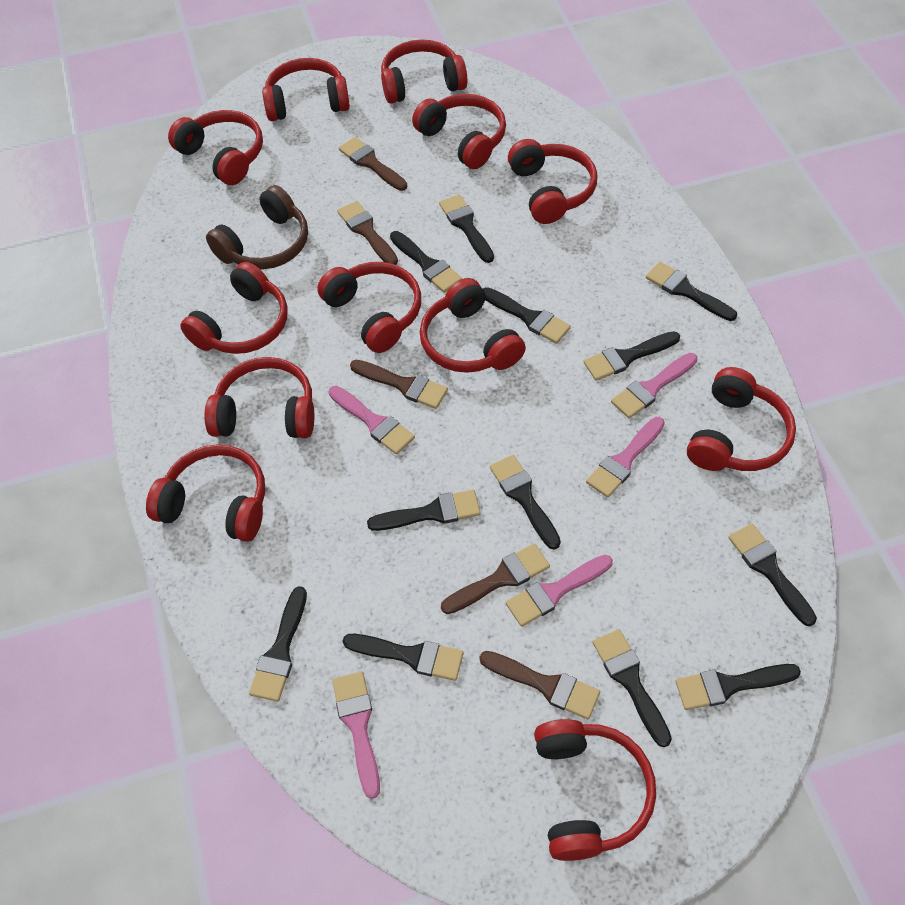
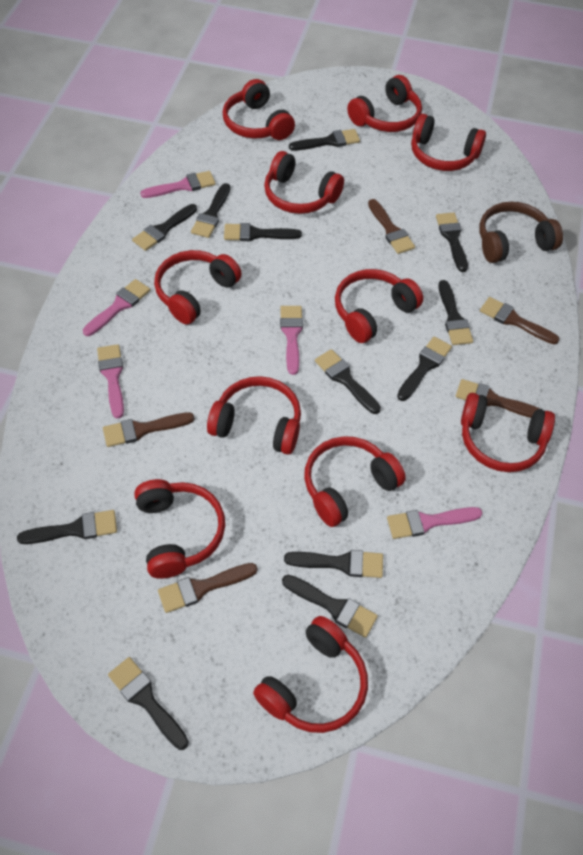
red headphones: 12 -> 11

